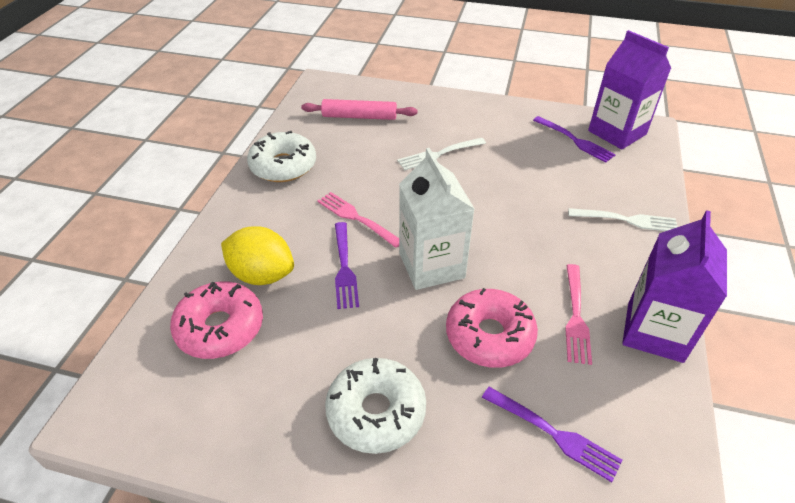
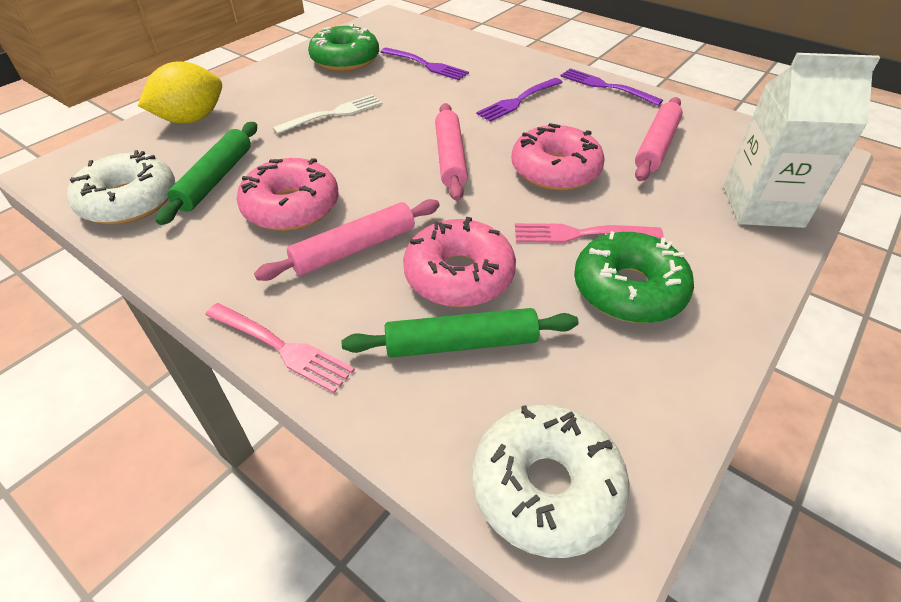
green donut: 0 -> 2
green rolling pin: 0 -> 2
pink donut: 2 -> 3
pink rolling pin: 1 -> 3
purple carton: 2 -> 0
white fork: 2 -> 1

